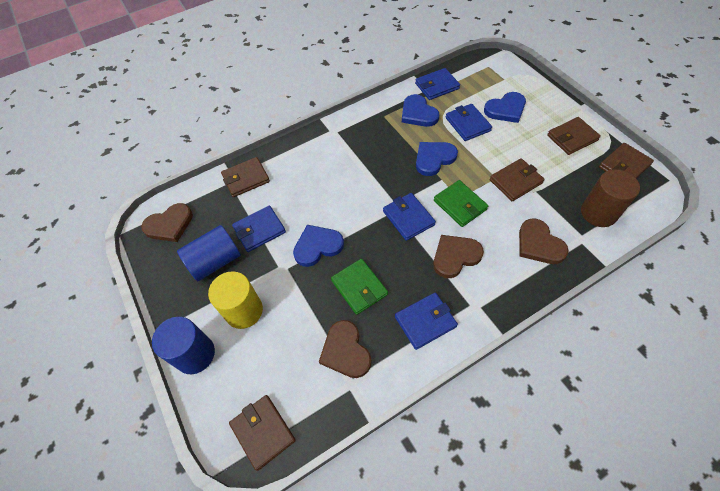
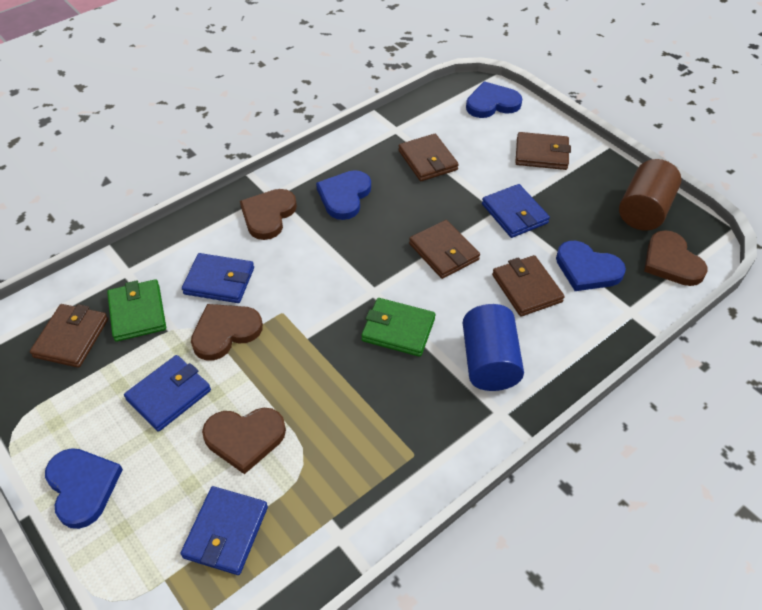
blue cylinder: 2 -> 1
blue wallet: 5 -> 4
yellow cylinder: 1 -> 0

